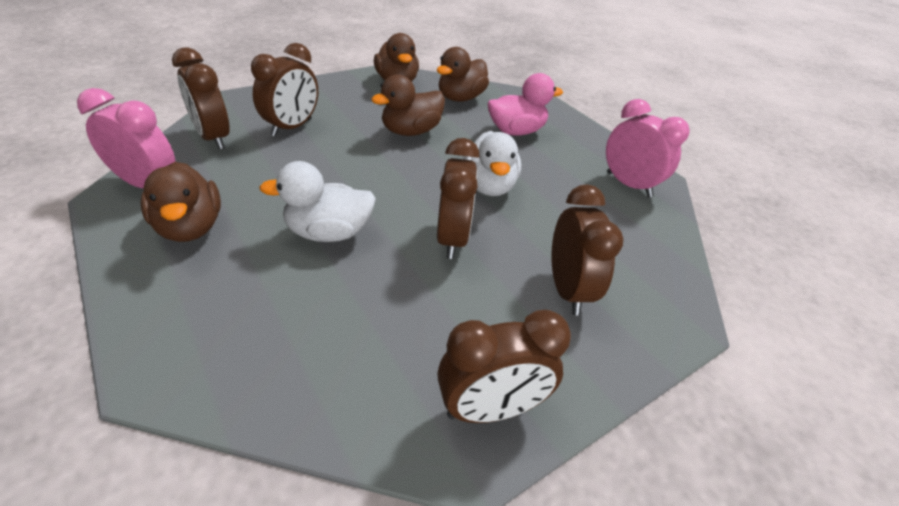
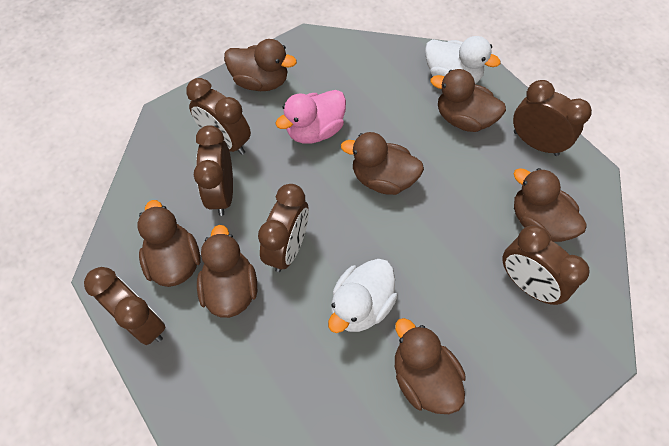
brown clock: 5 -> 6
brown duck: 4 -> 7
pink clock: 2 -> 0

